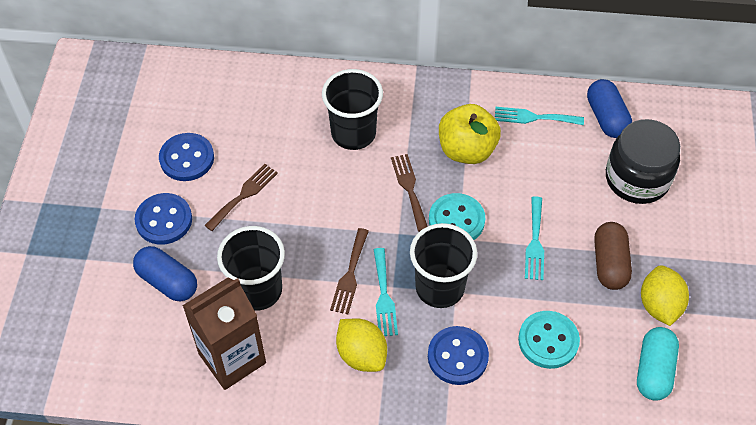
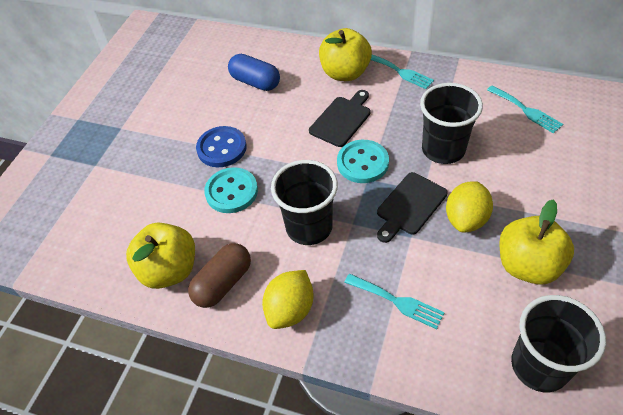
black cutting board: 0 -> 2
black jar: 1 -> 0
blue button: 3 -> 1
blue capsule: 2 -> 1
brown carton: 1 -> 0
brown fork: 3 -> 0
turquoise capsule: 1 -> 0
yellow apple: 1 -> 3

